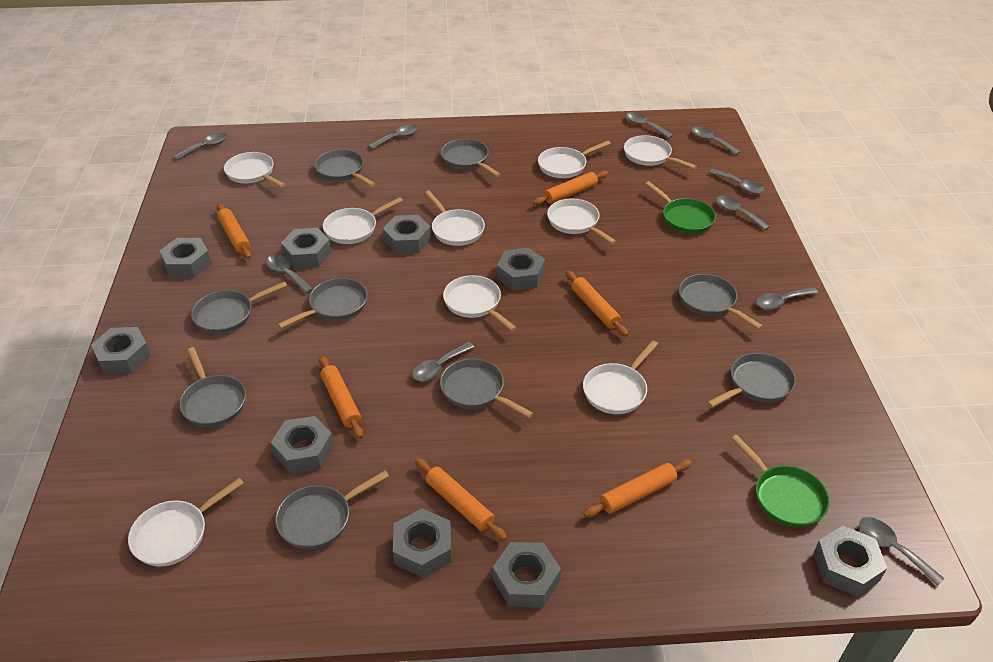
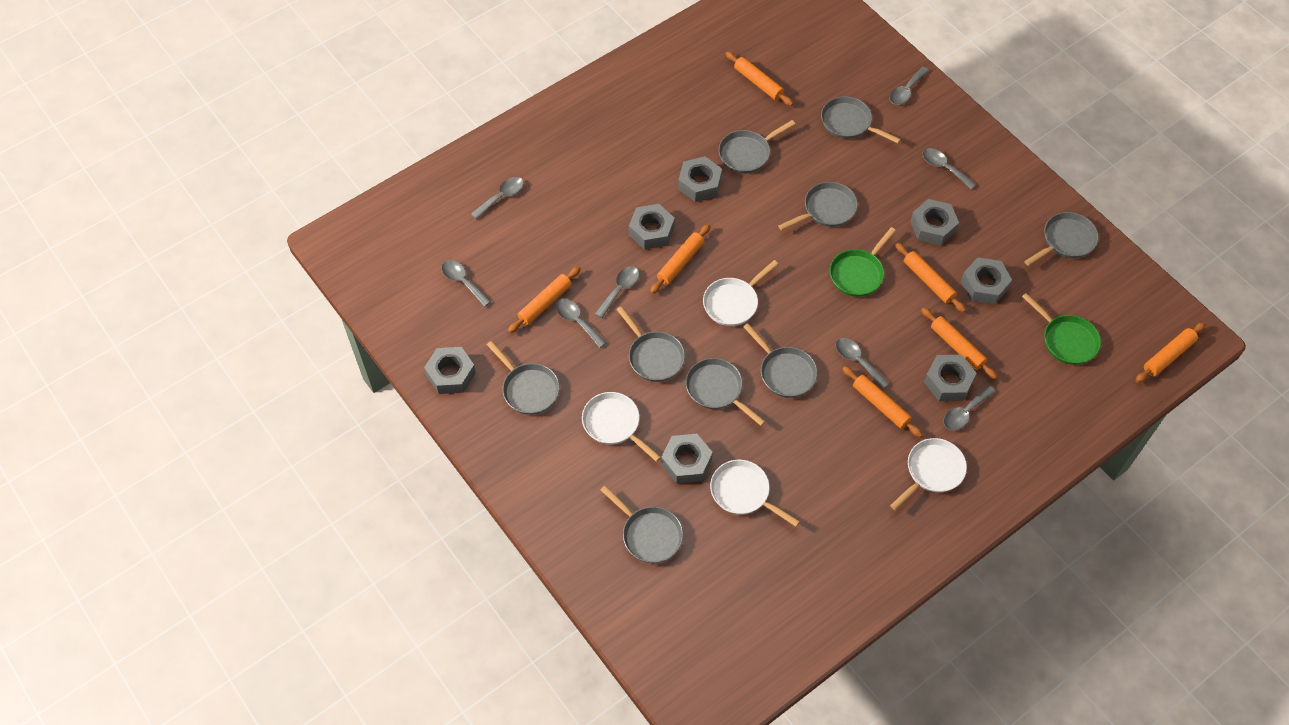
grey nut: 9 -> 7
grey spoon: 10 -> 8
orange rolling pin: 6 -> 7
white pan: 9 -> 4

